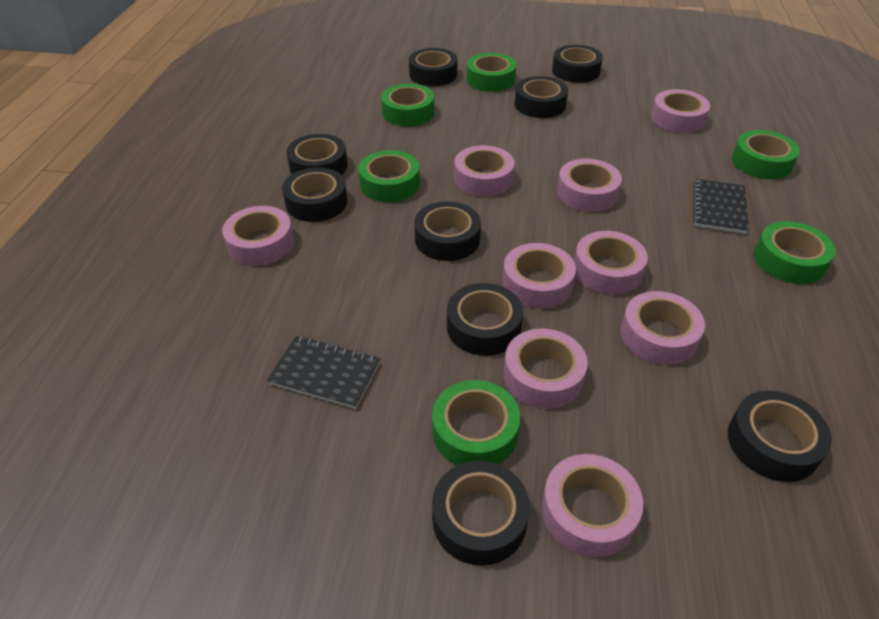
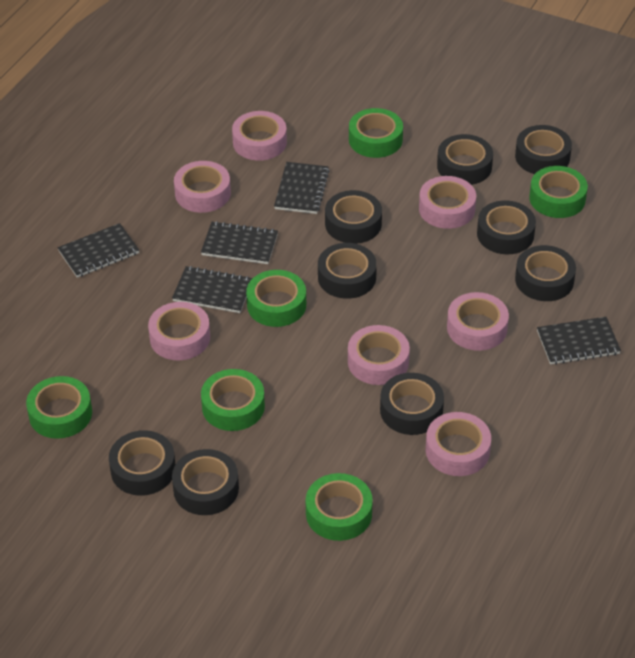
black notebook: 2 -> 5
pink tape: 9 -> 7

